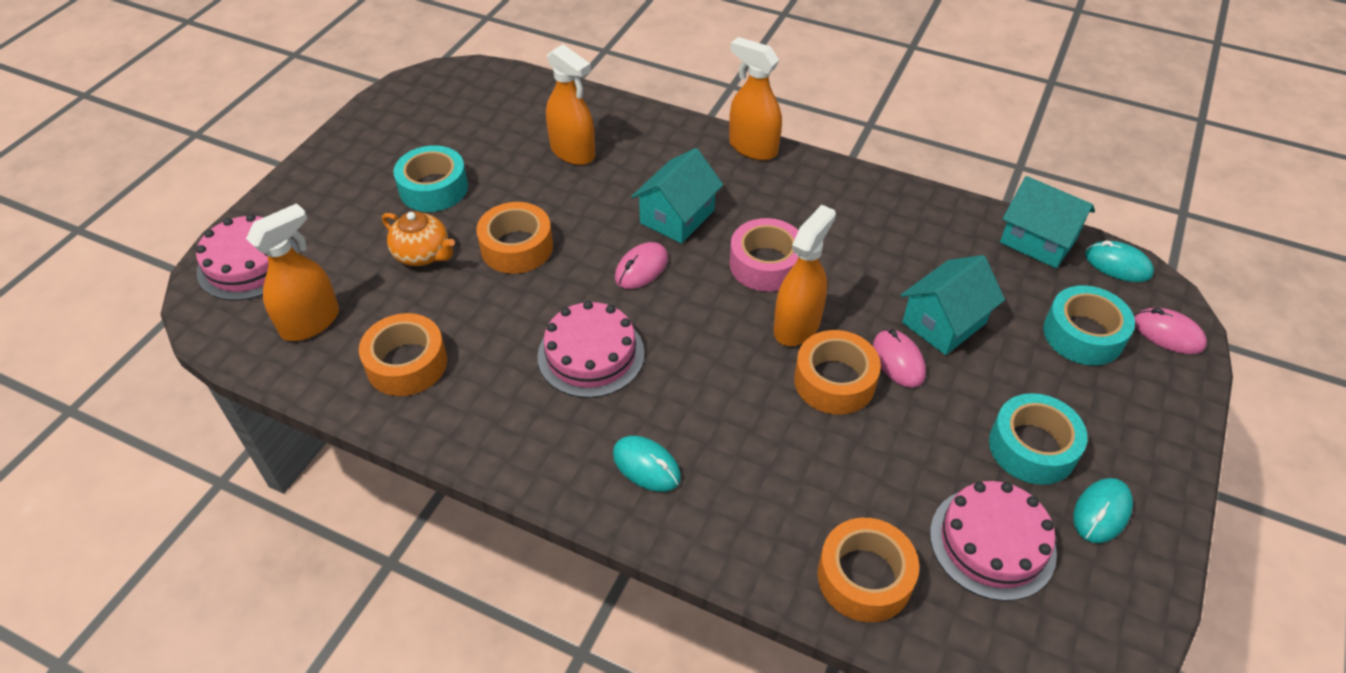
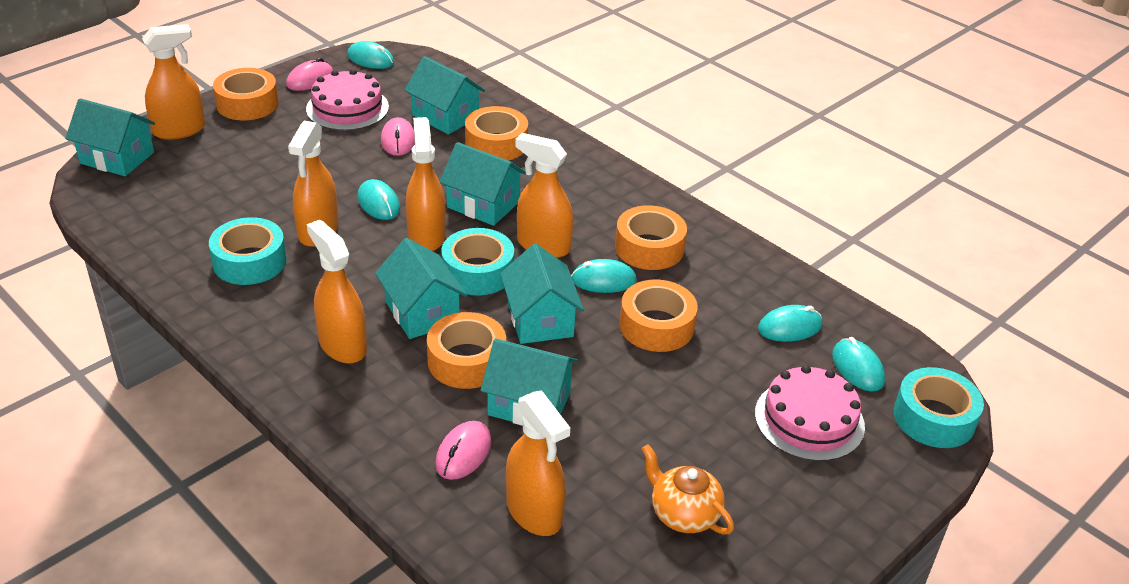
orange spray bottle: 4 -> 6
orange tape: 4 -> 5
pink cake: 3 -> 2
pink tape: 1 -> 0
turquoise house: 3 -> 6
turquoise mouse: 3 -> 5

